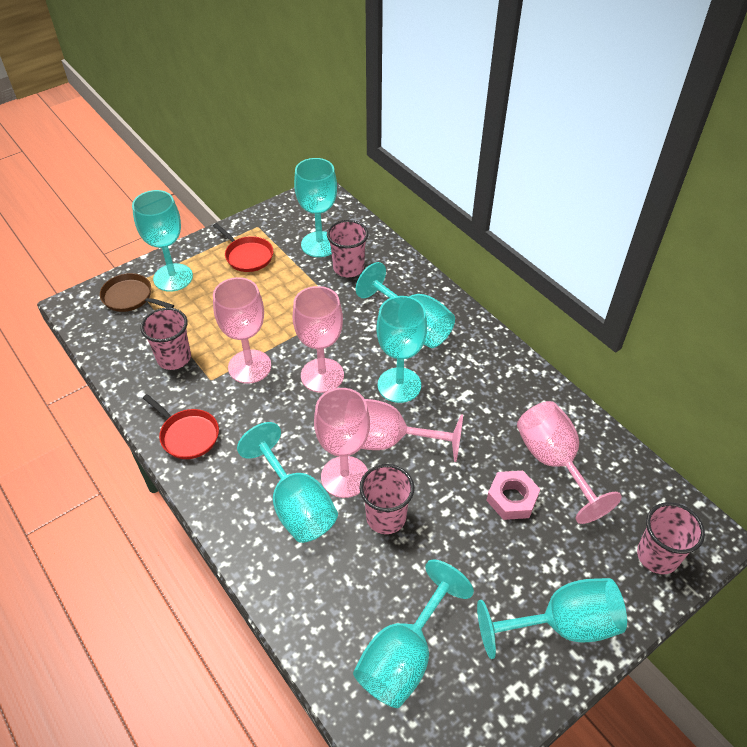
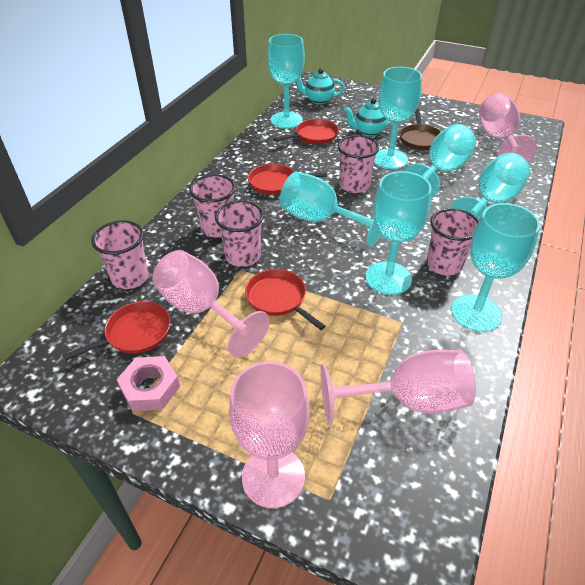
pink cup: 4 -> 5
pink goblet: 5 -> 4
red pan: 2 -> 4
turquoise teapot: 0 -> 2

